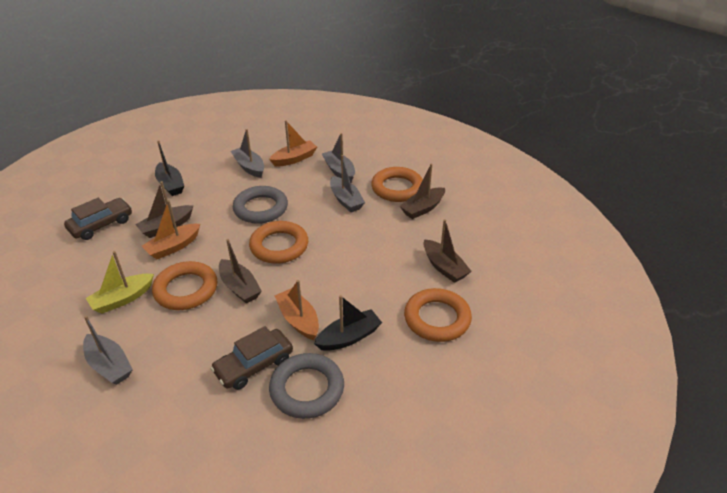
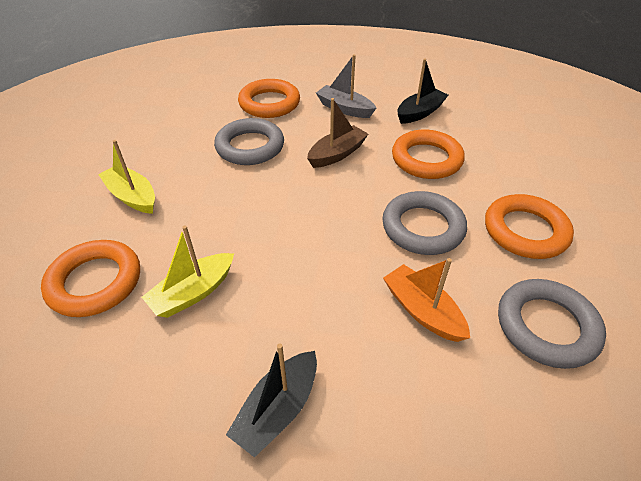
brown boat: 4 -> 1
brown car: 2 -> 0
grey boat: 4 -> 1
grey ring: 2 -> 3
orange boat: 3 -> 1
yellow boat: 1 -> 2

